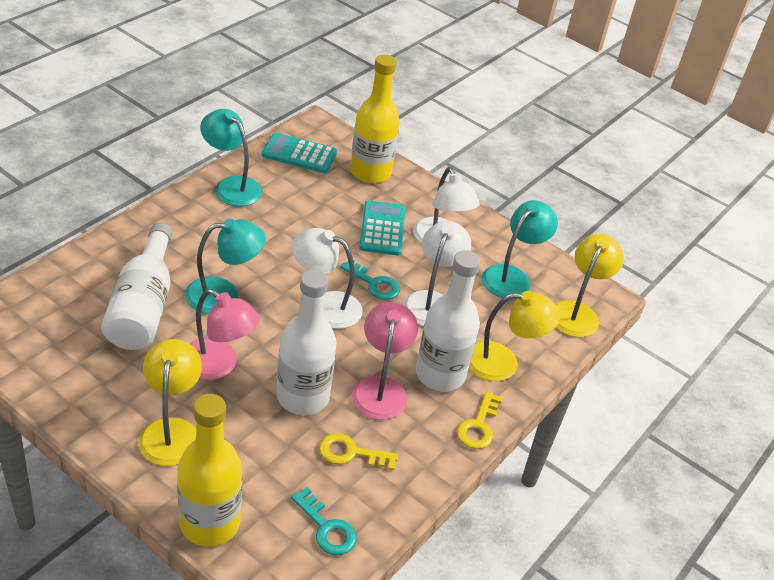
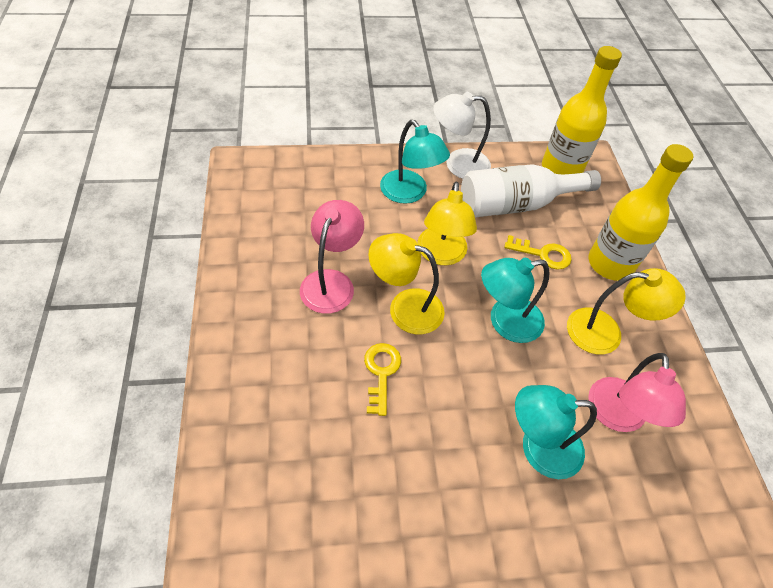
turquoise calculator: 2 -> 0
turquoise key: 2 -> 0
white bottle: 3 -> 1
white lamp: 3 -> 1

